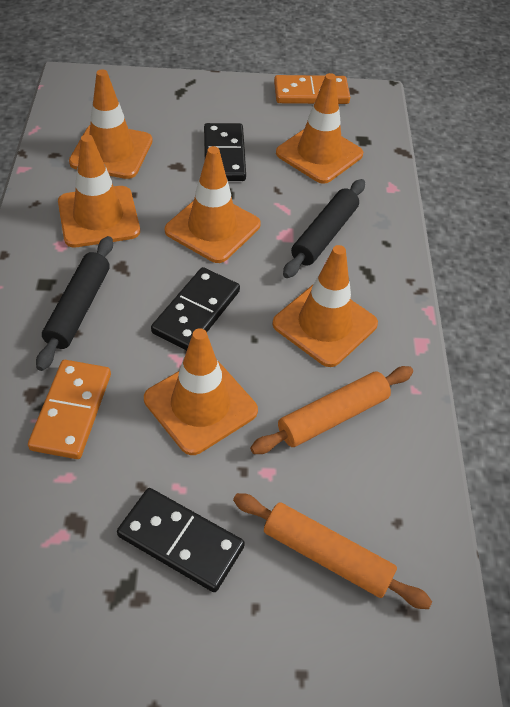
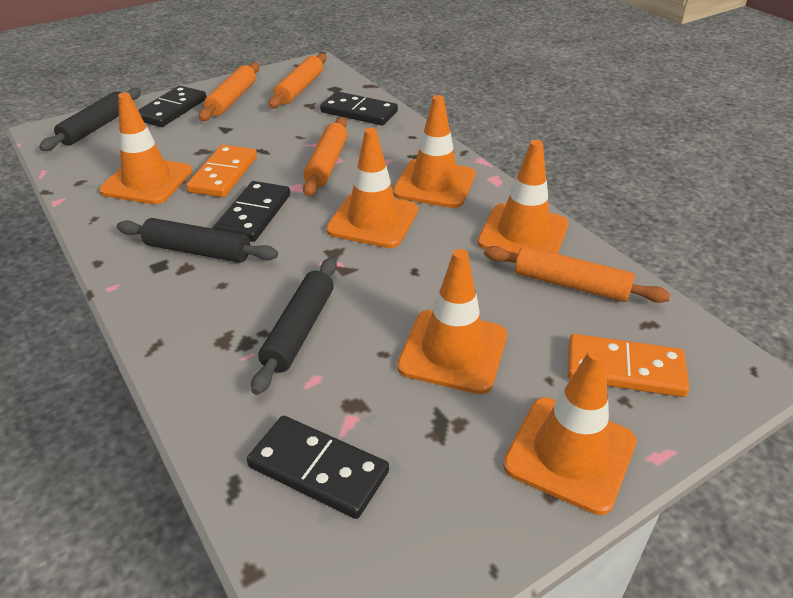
black domino: 3 -> 4
black rolling pin: 2 -> 3
orange rolling pin: 2 -> 4

